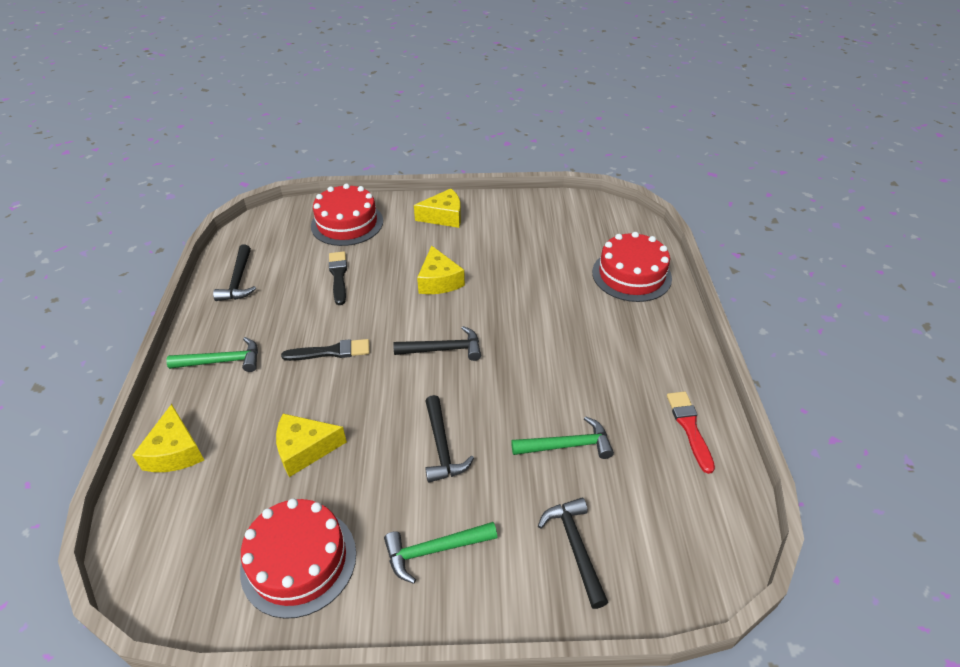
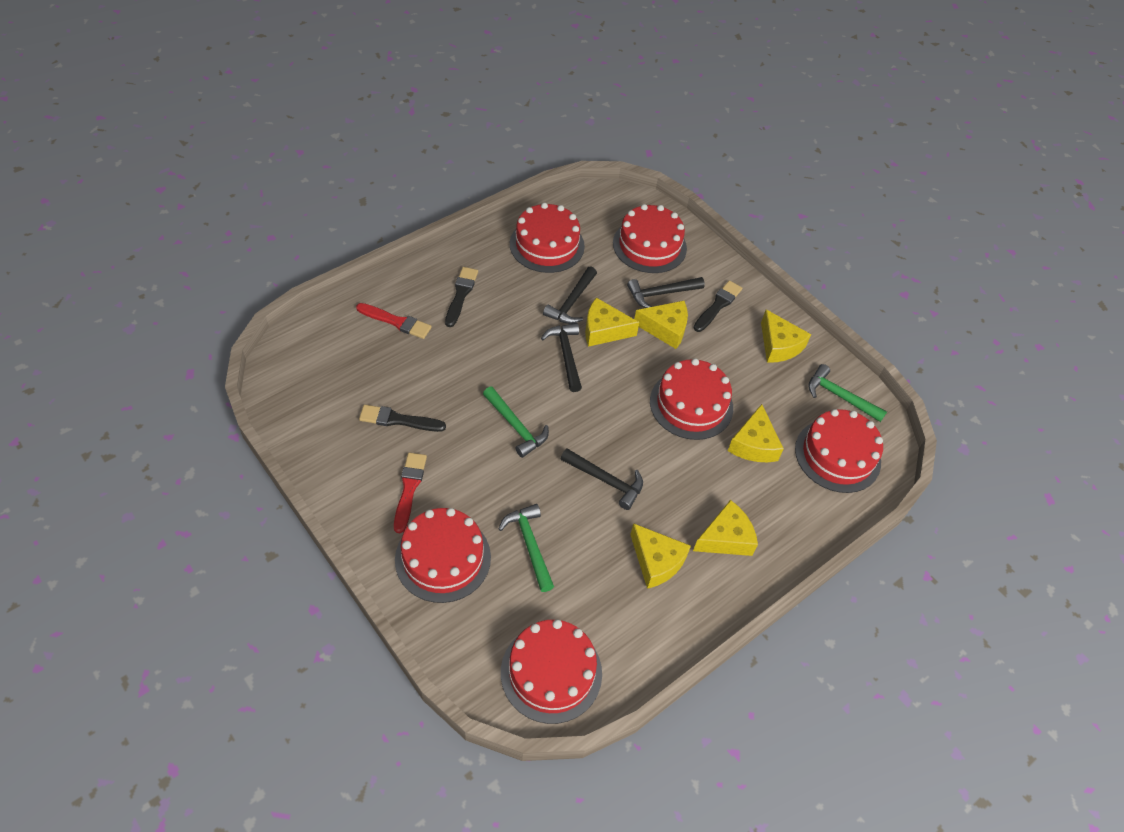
black brush: 2 -> 3
red brush: 1 -> 2
red cake: 3 -> 6
yellow cheese: 4 -> 6

